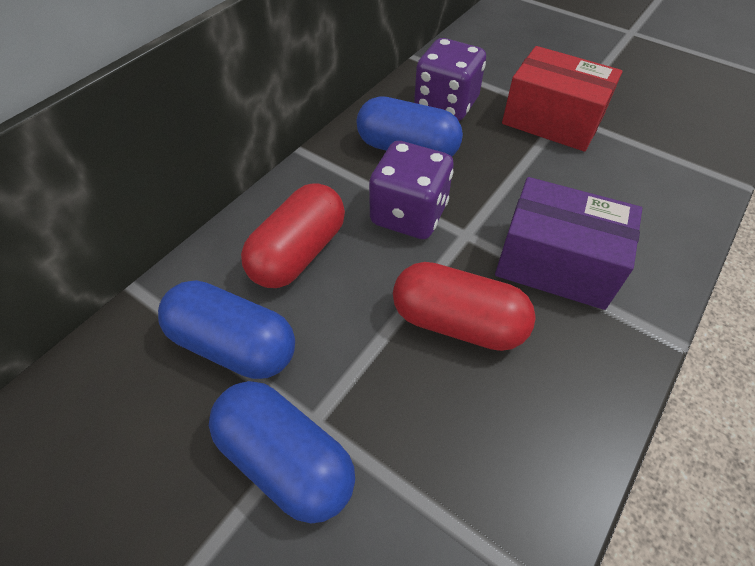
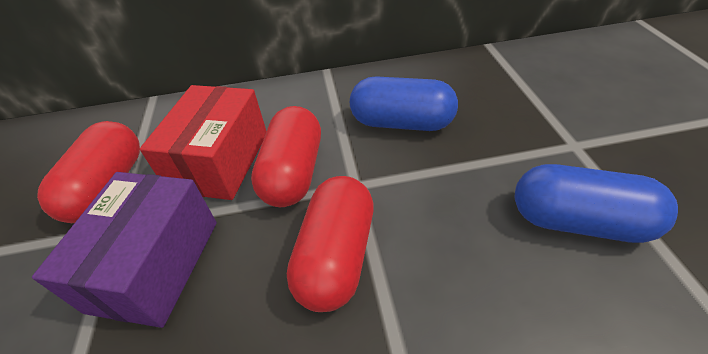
blue capsule: 3 -> 2
purple dice: 2 -> 0
red capsule: 2 -> 3

